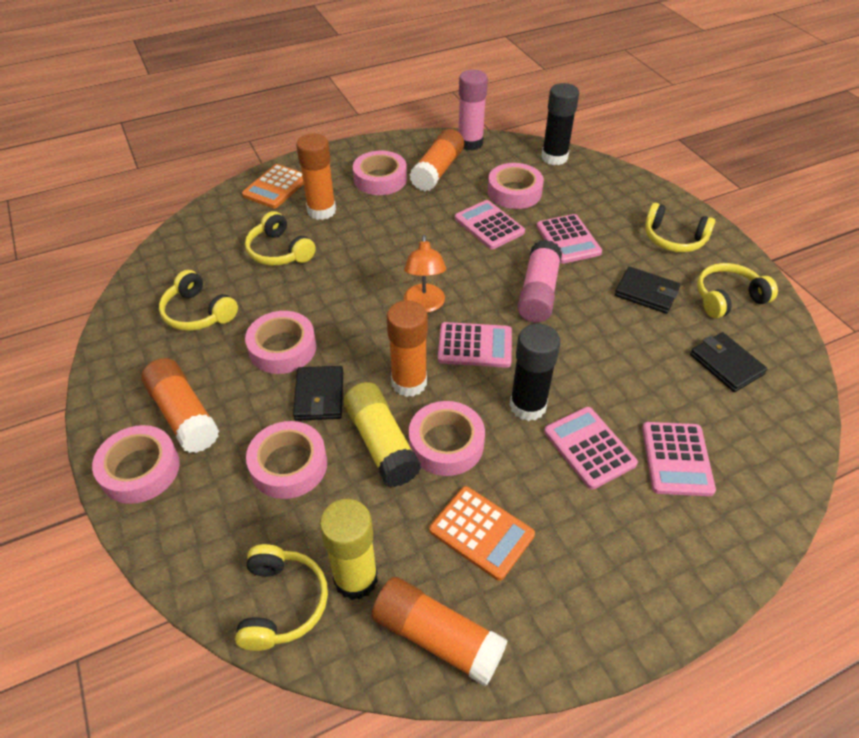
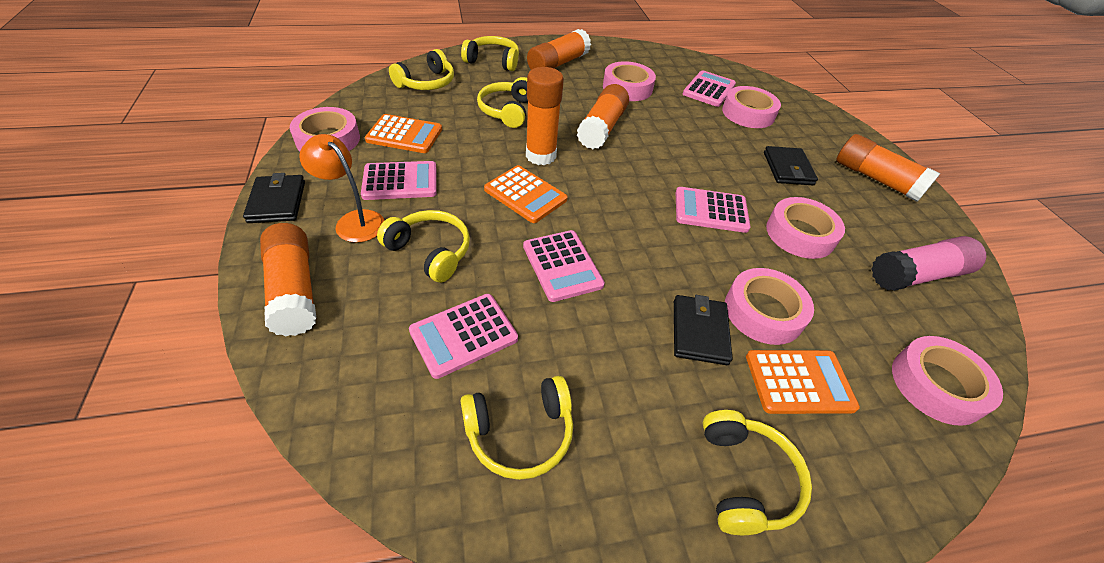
black glue stick: 2 -> 0
orange calculator: 2 -> 3
pink glue stick: 2 -> 1
yellow glue stick: 2 -> 0
yellow headphones: 5 -> 6

